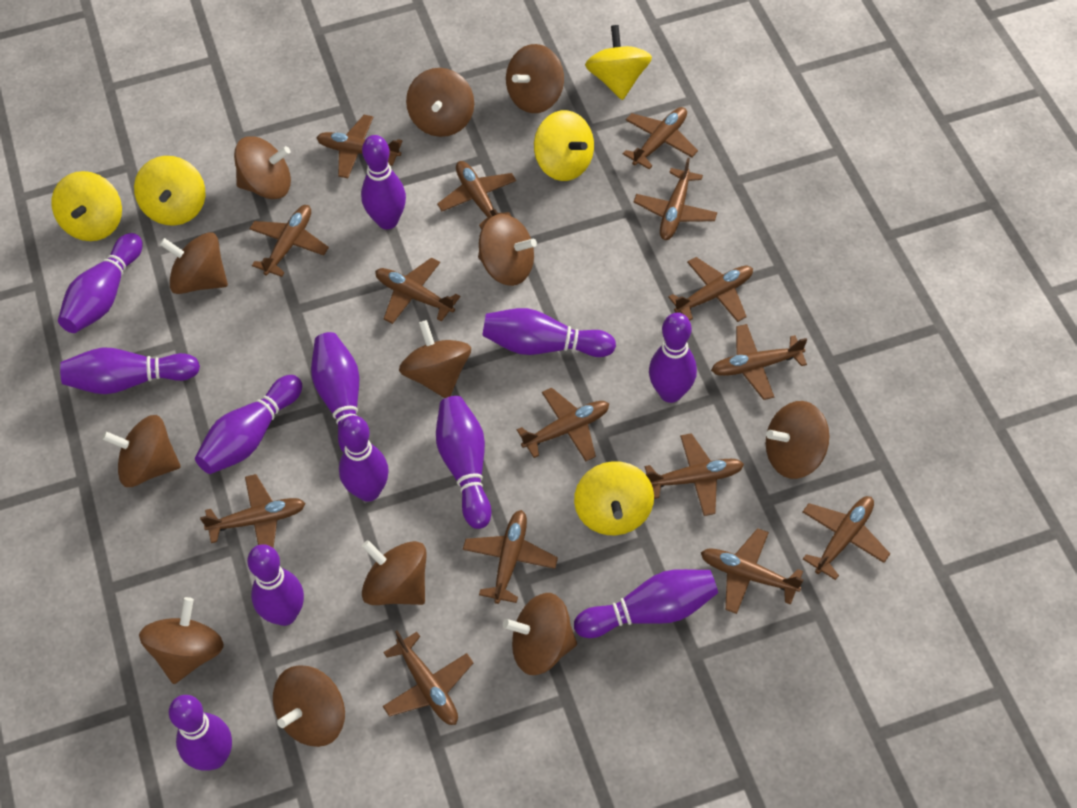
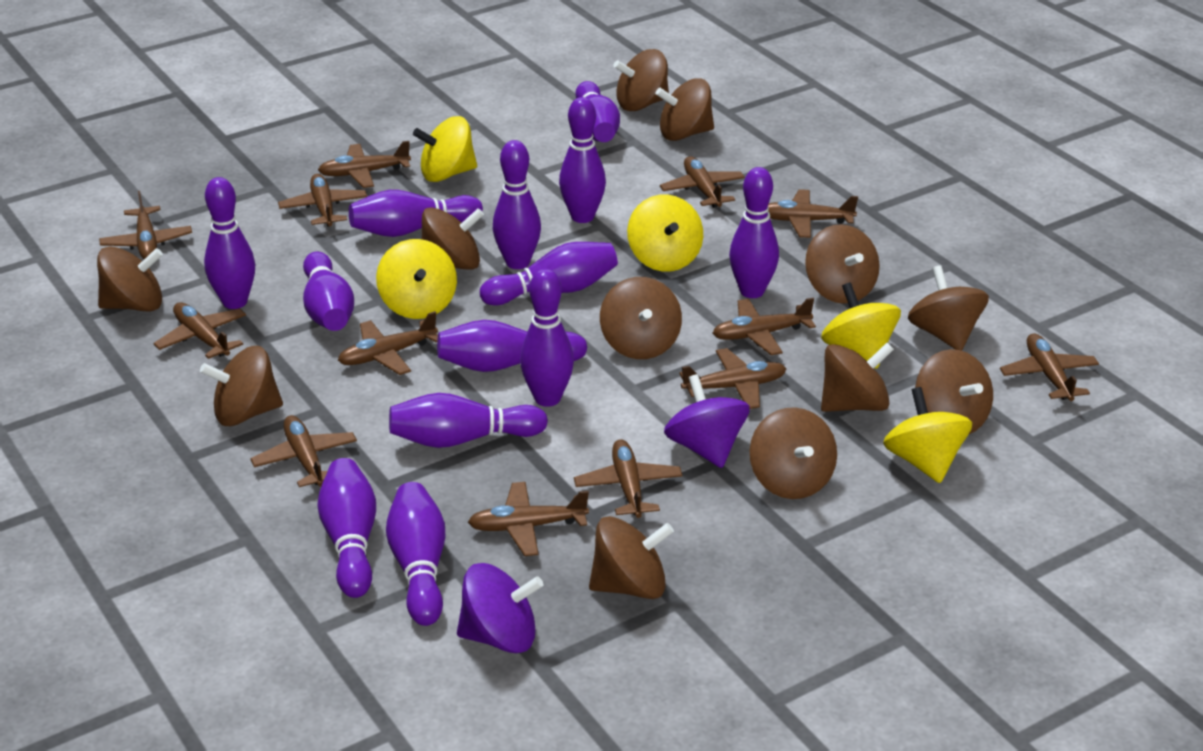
brown plane: 15 -> 13
purple bowling pin: 12 -> 13
purple spinning top: 0 -> 2

